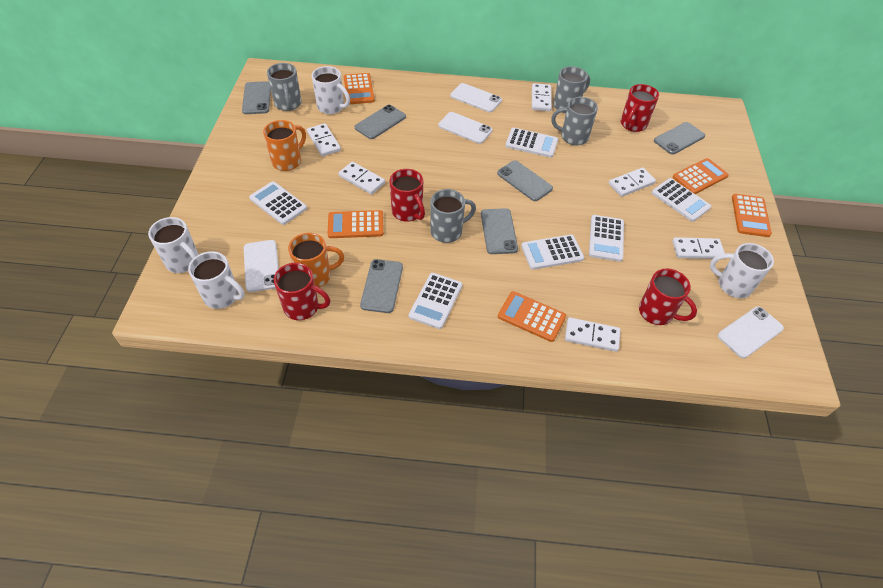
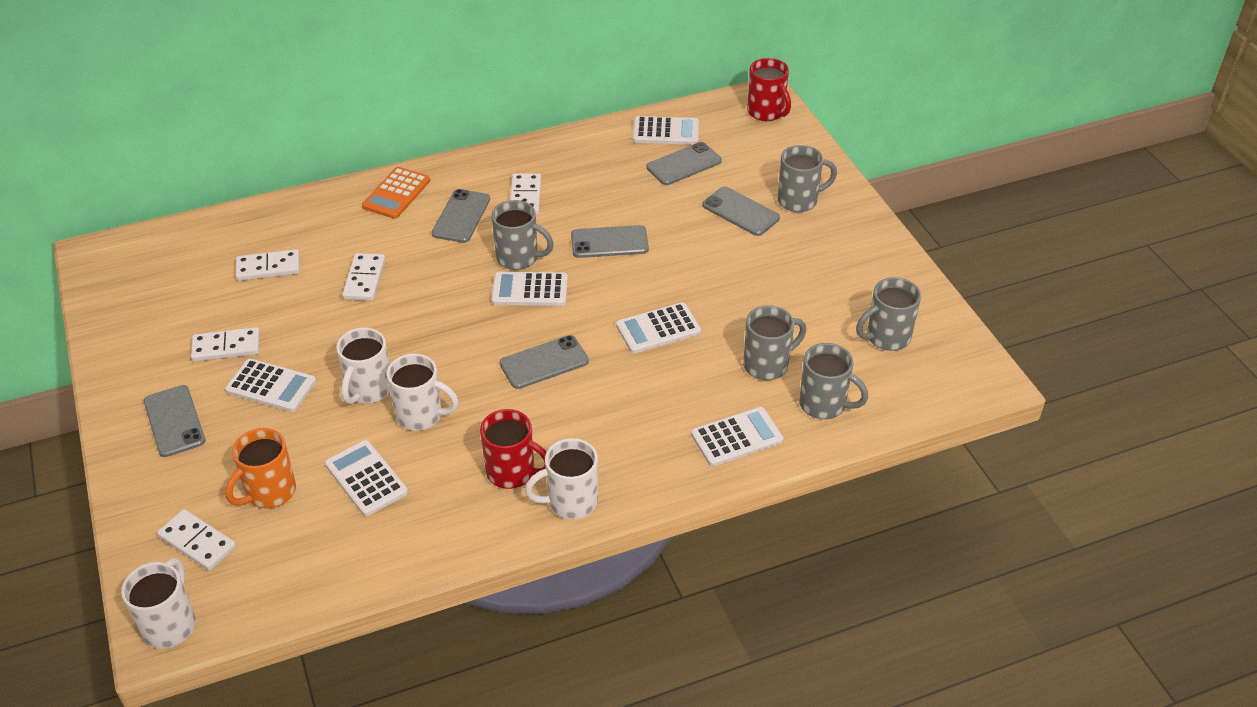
grey mug: 4 -> 5
orange calculator: 5 -> 1
orange mug: 2 -> 1
red mug: 4 -> 2
white domino: 6 -> 5
white phone: 4 -> 0

